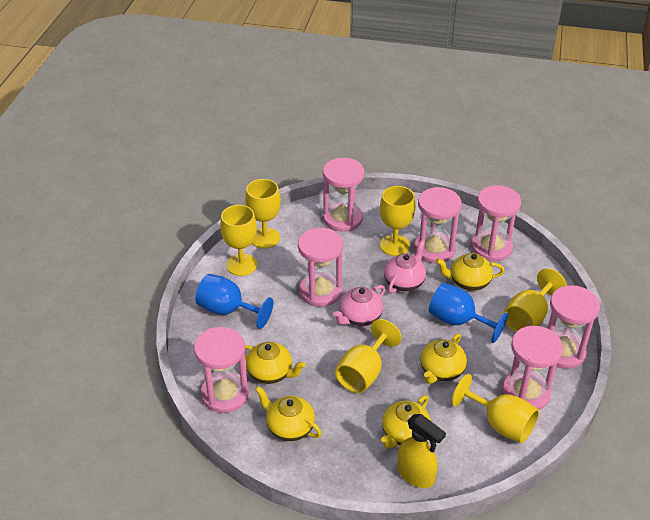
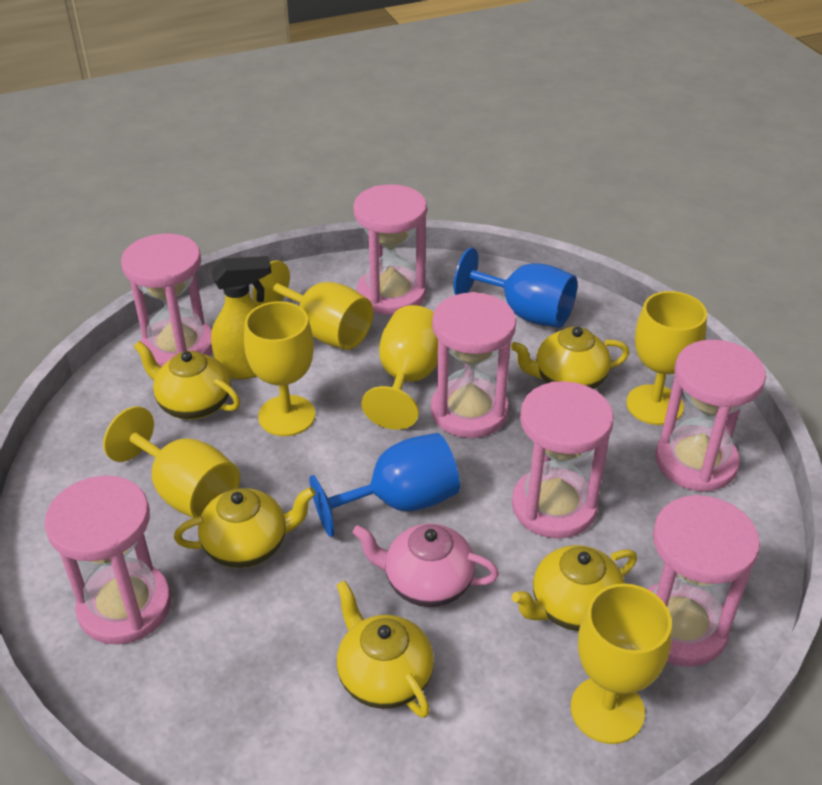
pink teapot: 2 -> 1

